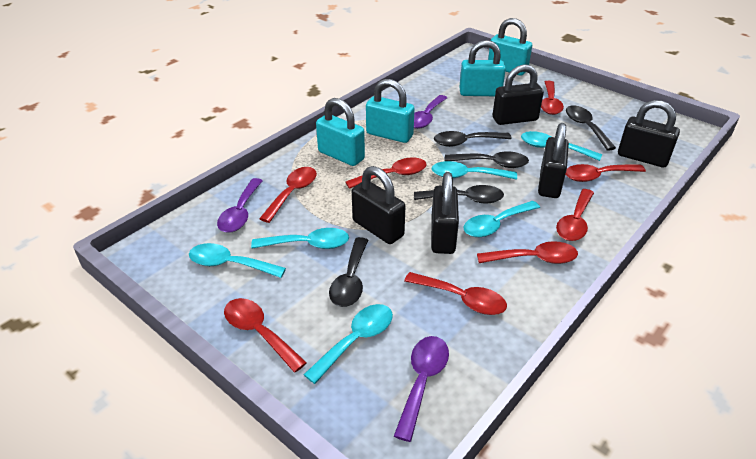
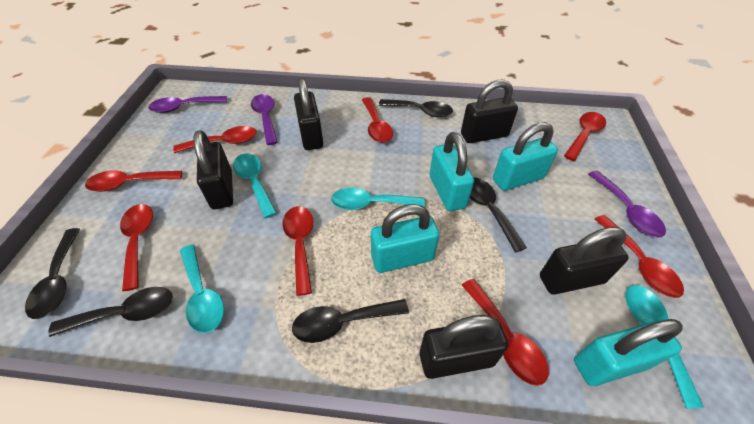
turquoise spoon: 6 -> 4

